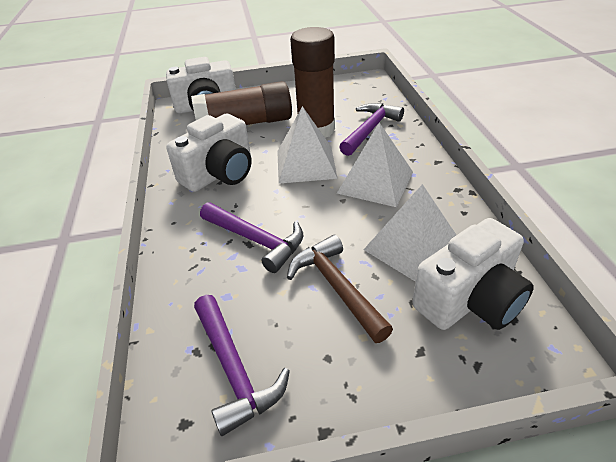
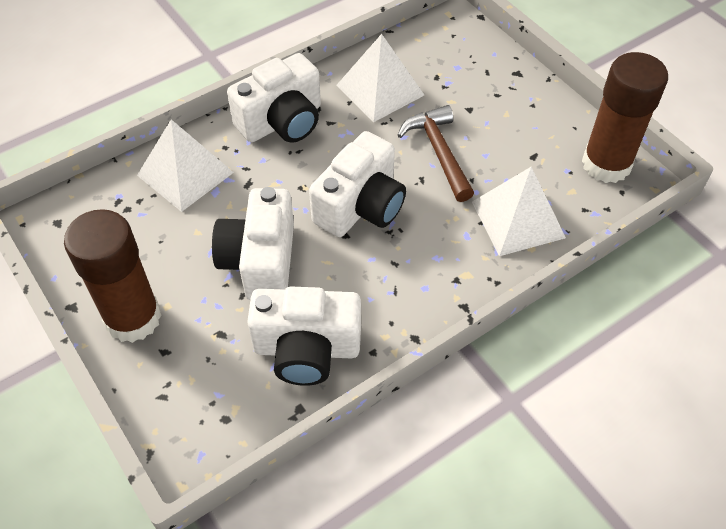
purple hammer: 3 -> 0
white camera: 3 -> 4

